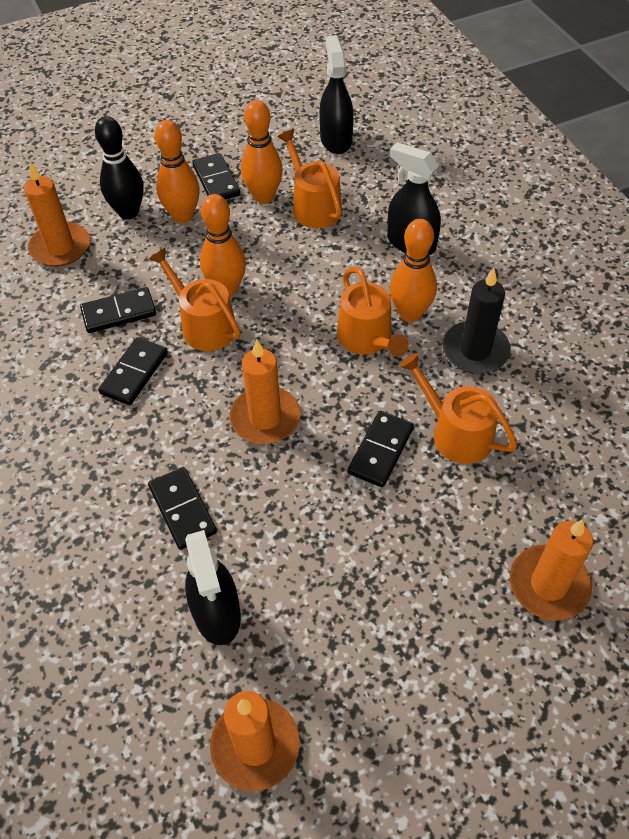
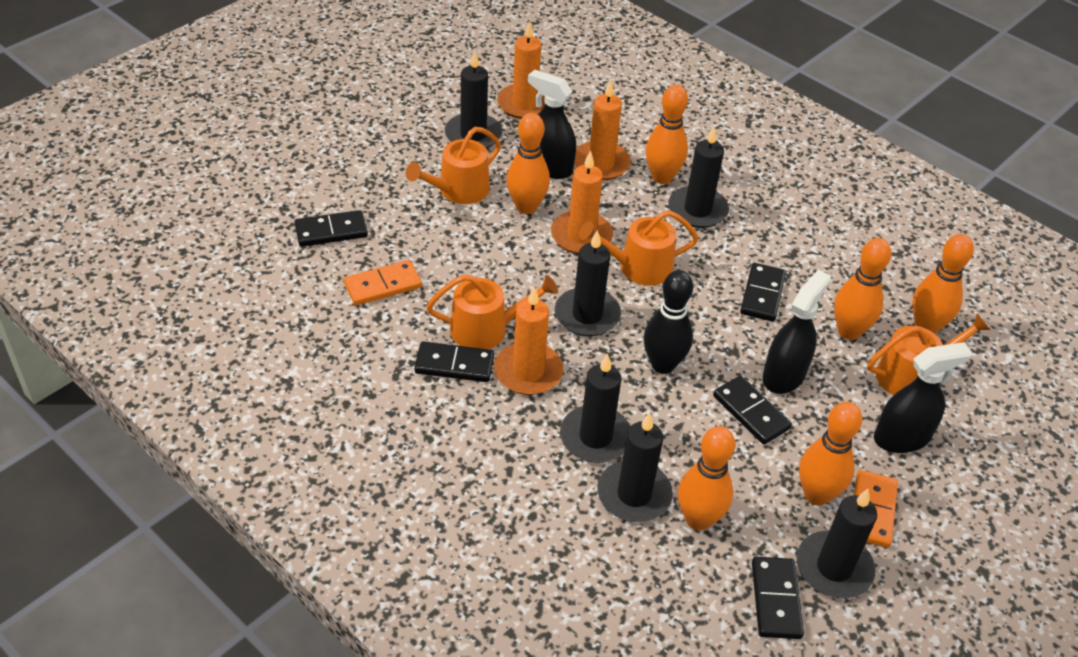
black candle: 1 -> 6
orange bowling pin: 4 -> 6
orange domino: 0 -> 2

